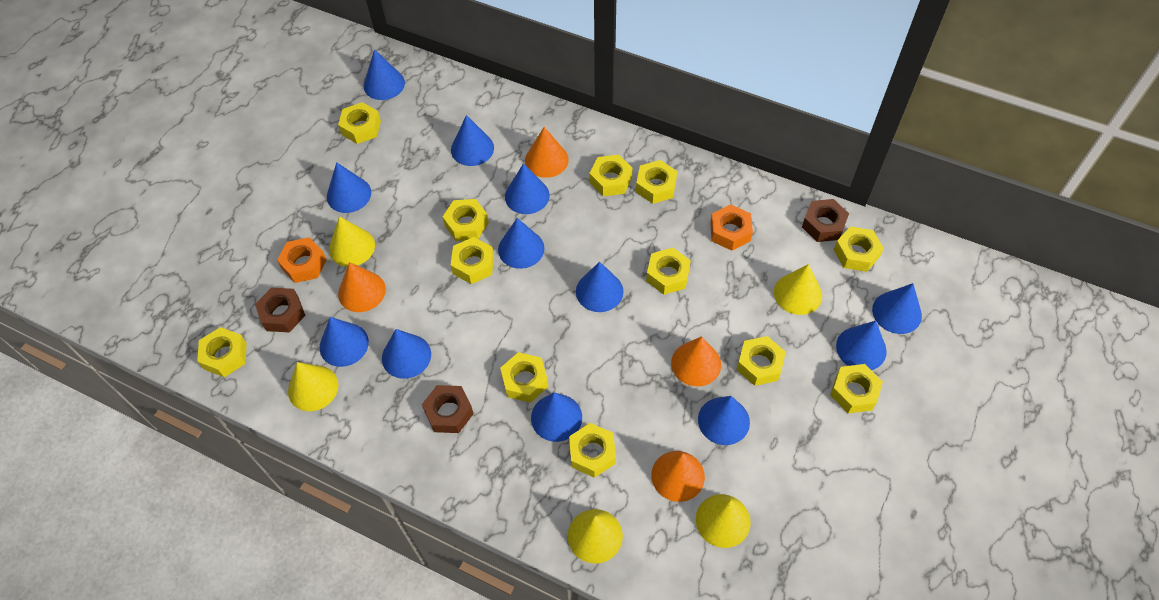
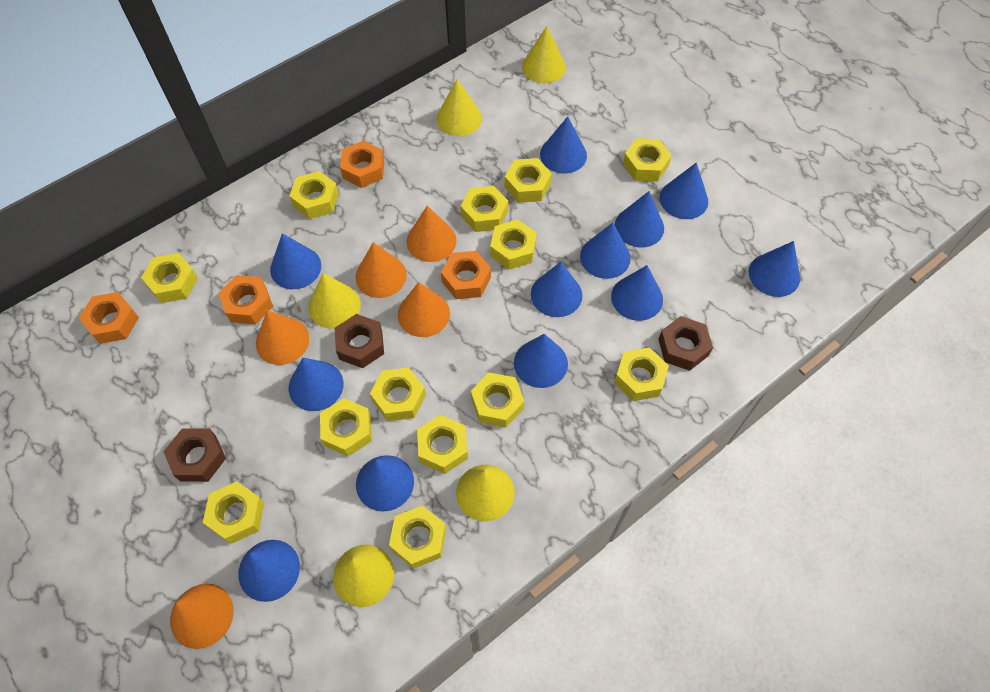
orange cone: 4 -> 5
orange nut: 2 -> 4
yellow nut: 12 -> 13

